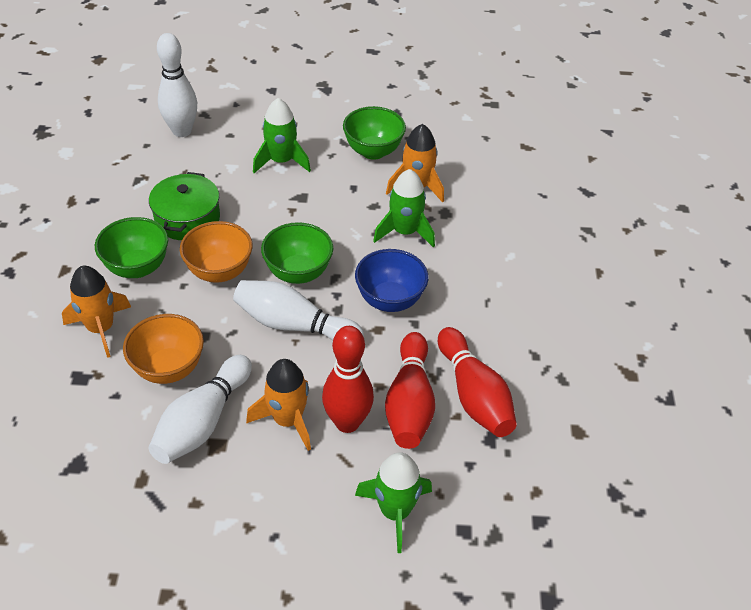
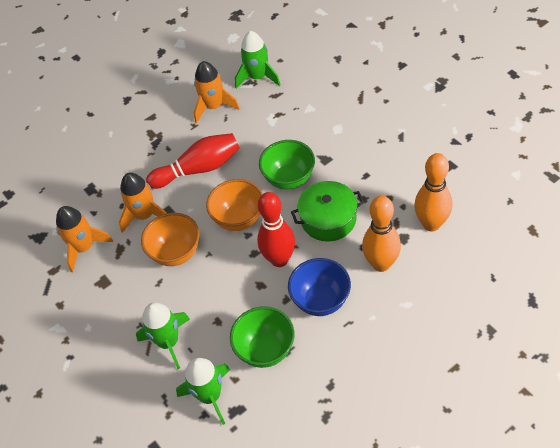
green bowl: 3 -> 2
orange bowling pin: 0 -> 2
red bowling pin: 3 -> 2
white bowling pin: 3 -> 0

